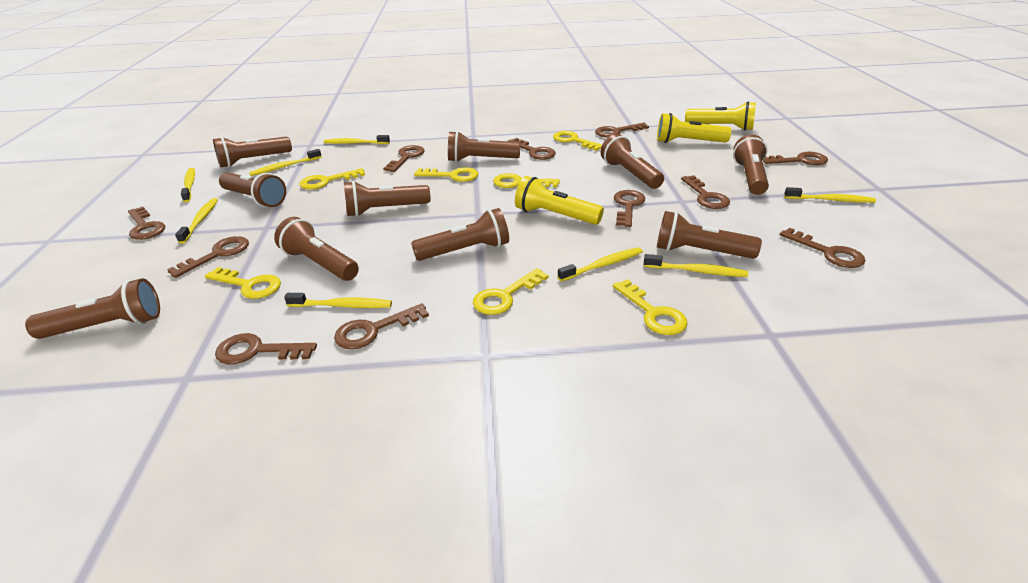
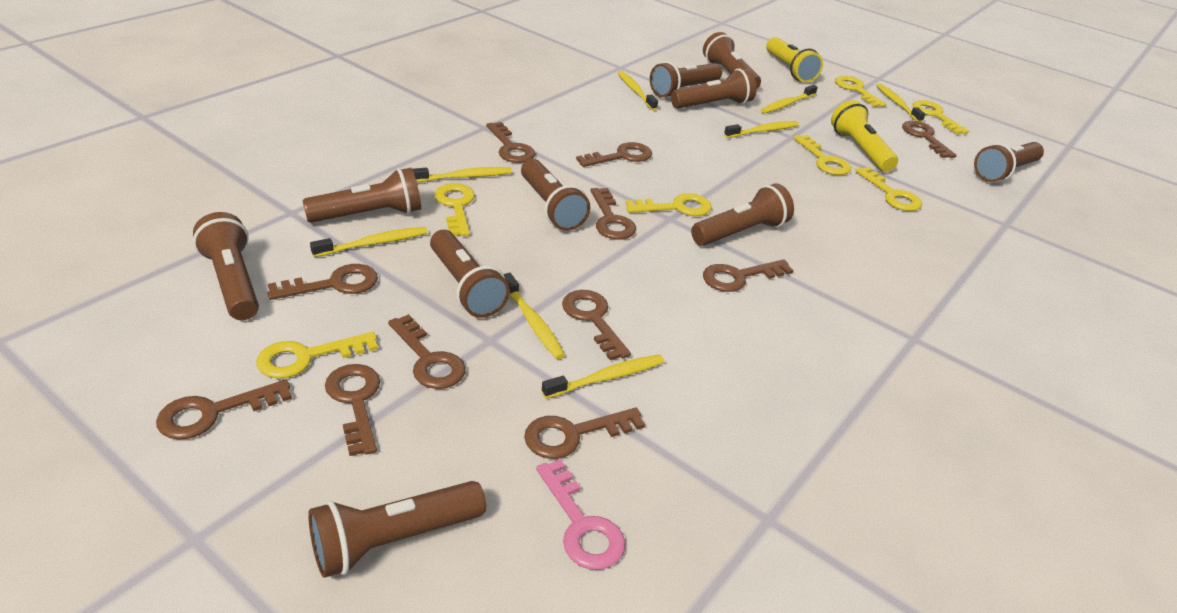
pink key: 0 -> 1
yellow flashlight: 3 -> 2

